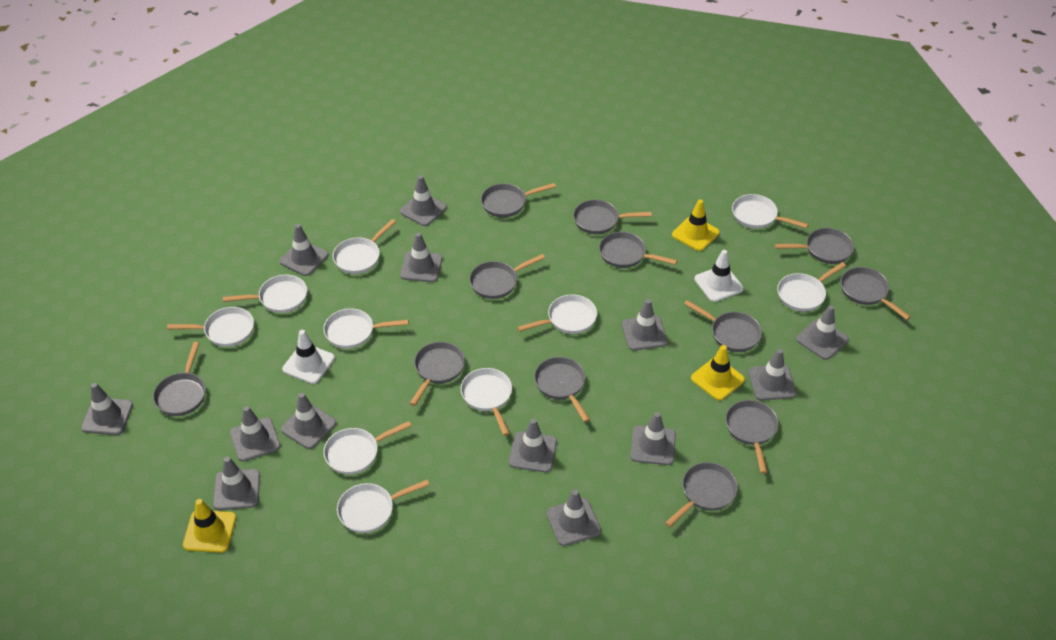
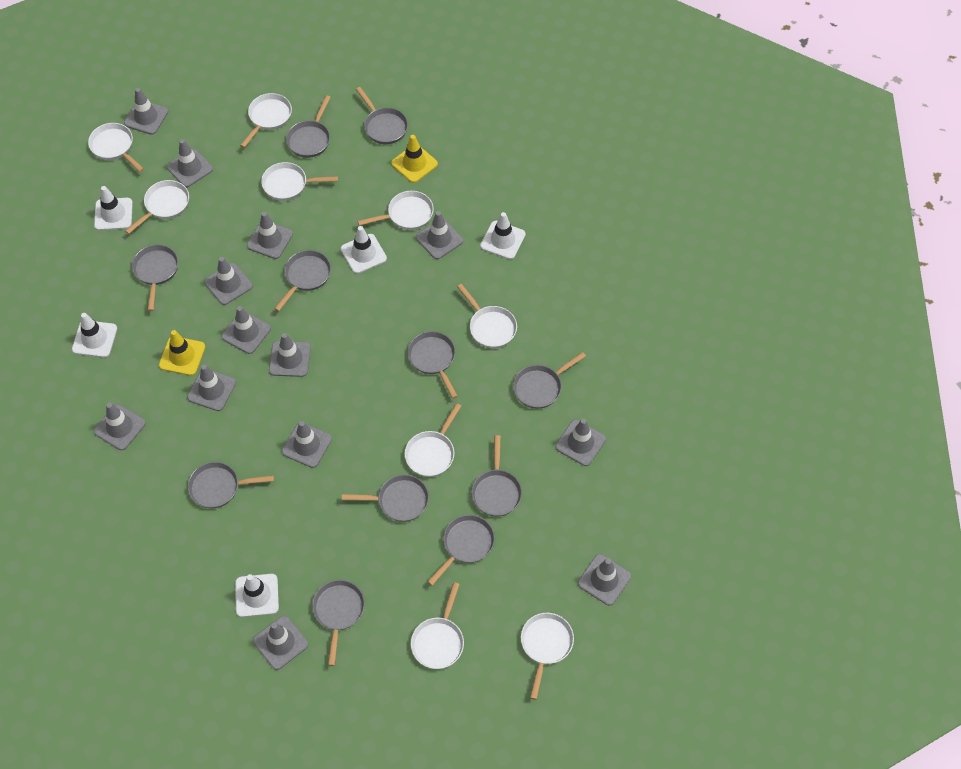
grey pan: 12 -> 11
white pan: 10 -> 9
white traffic cone: 2 -> 5
yellow traffic cone: 3 -> 2

